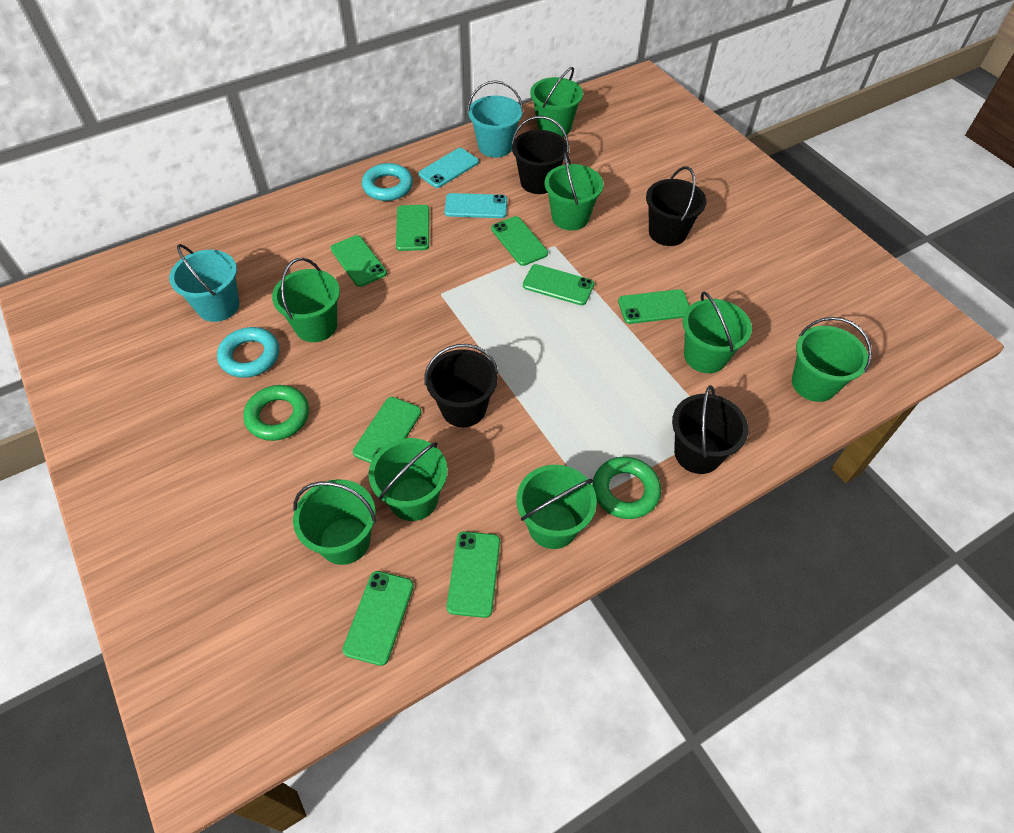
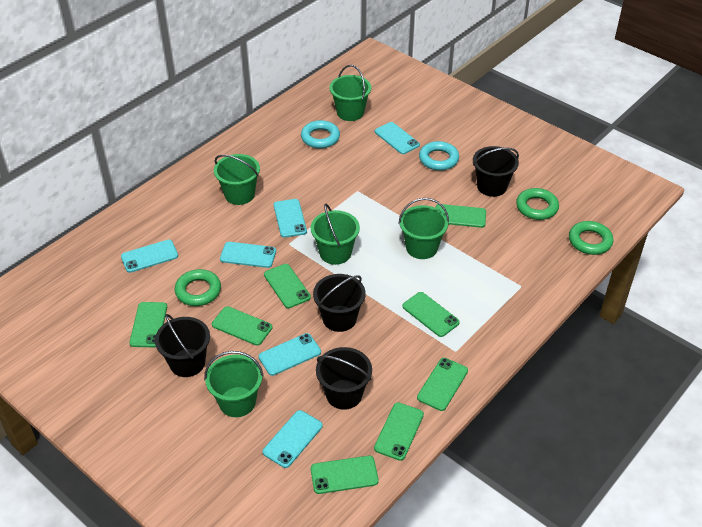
green bucket: 8 -> 5
green ring: 2 -> 3
turquoise bucket: 2 -> 0
turquoise phone: 2 -> 6

